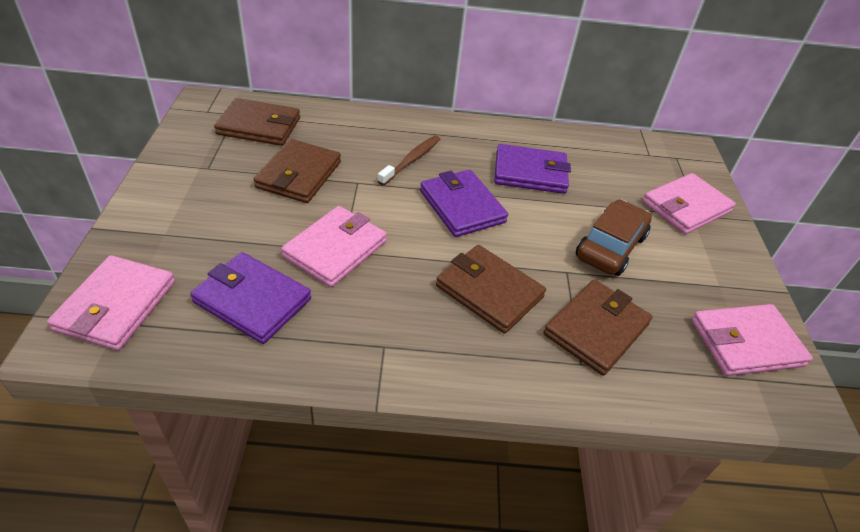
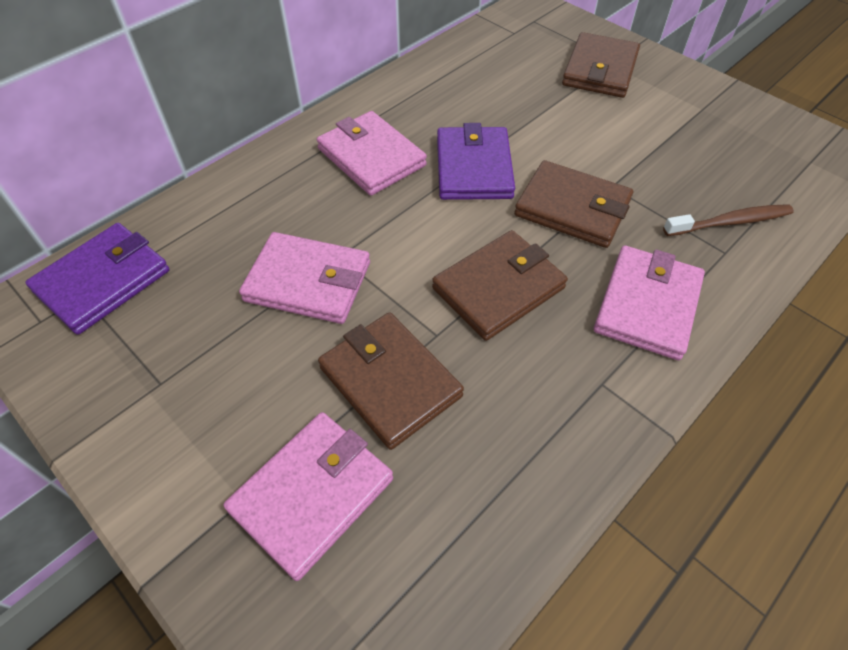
brown car: 1 -> 0
purple wallet: 3 -> 2

